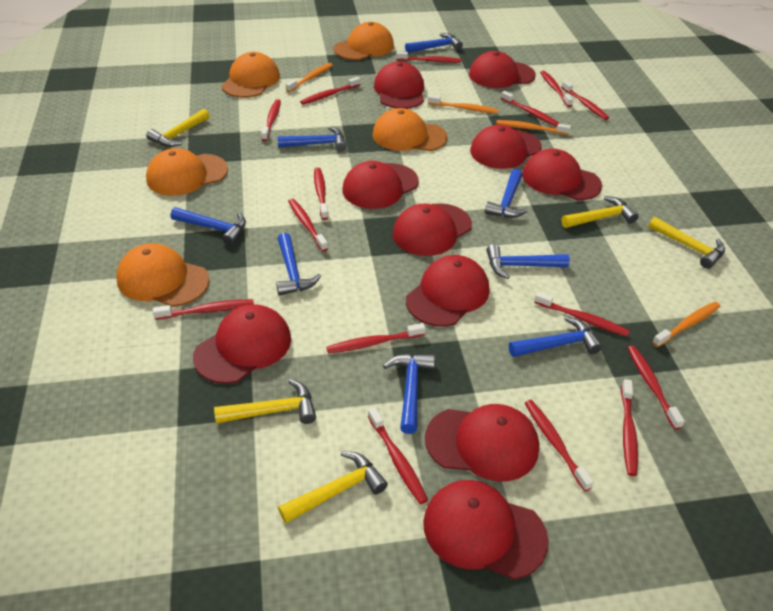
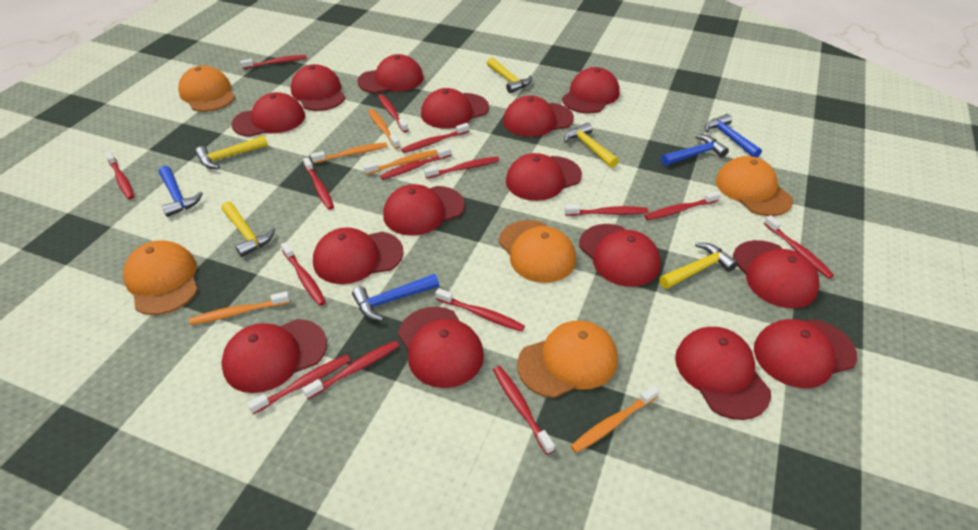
blue hammer: 8 -> 4
orange toothbrush: 4 -> 5
red cap: 10 -> 15

